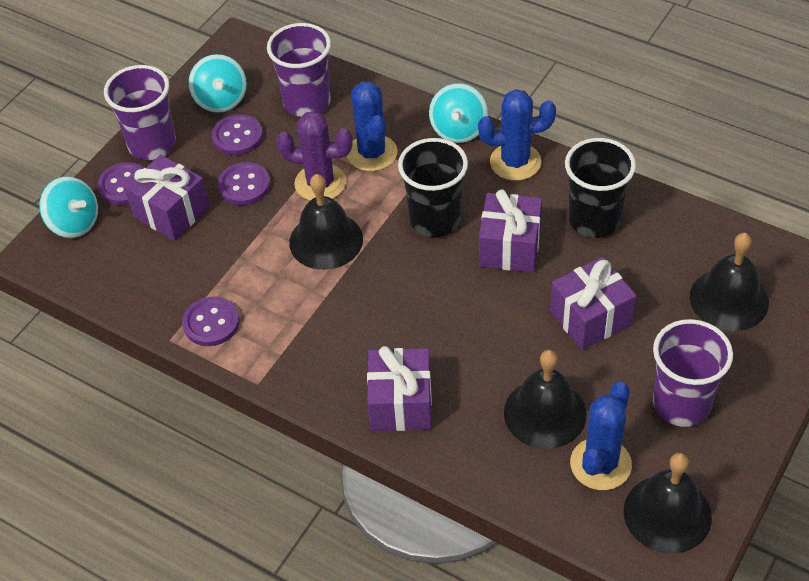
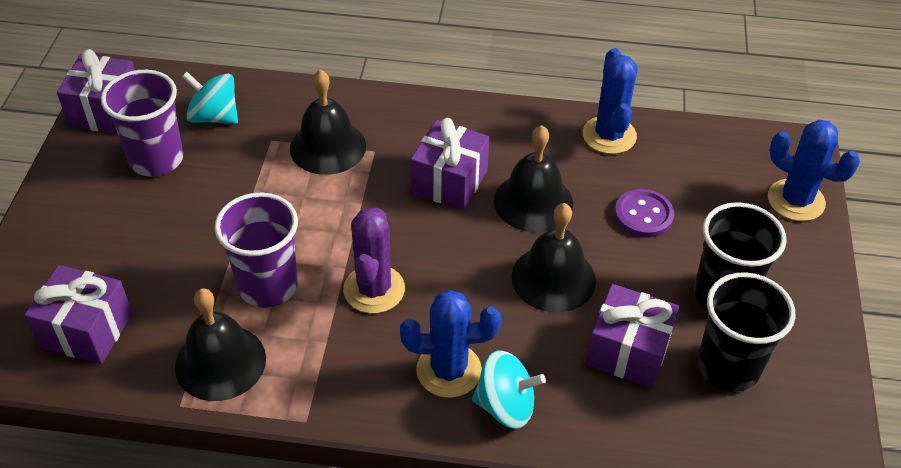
purple button: 4 -> 1
purple cup: 3 -> 2
turquoise spinning top: 3 -> 2

